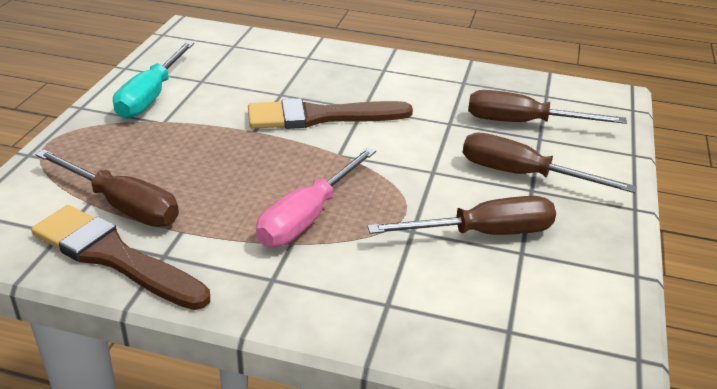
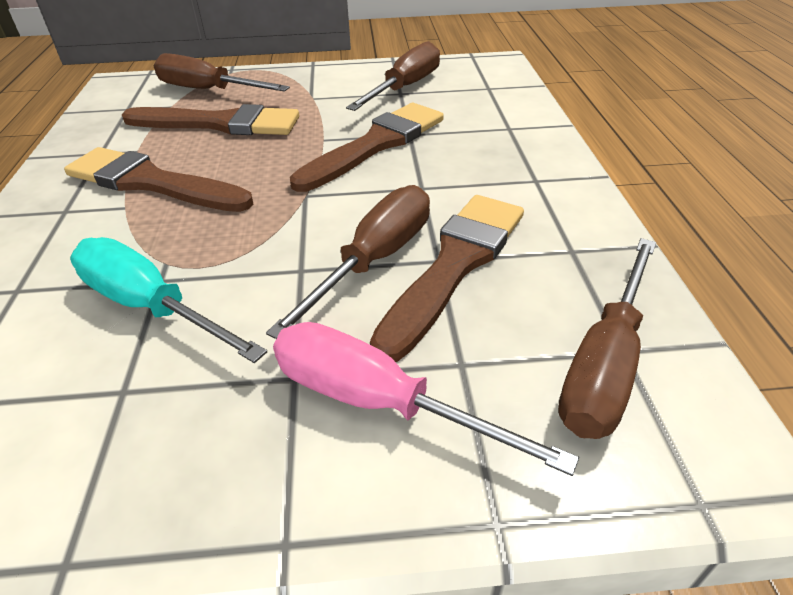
brown brush: 2 -> 4

